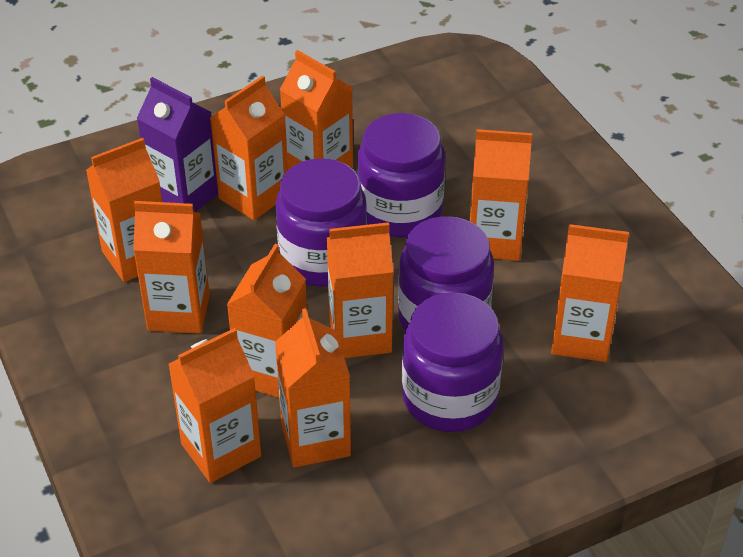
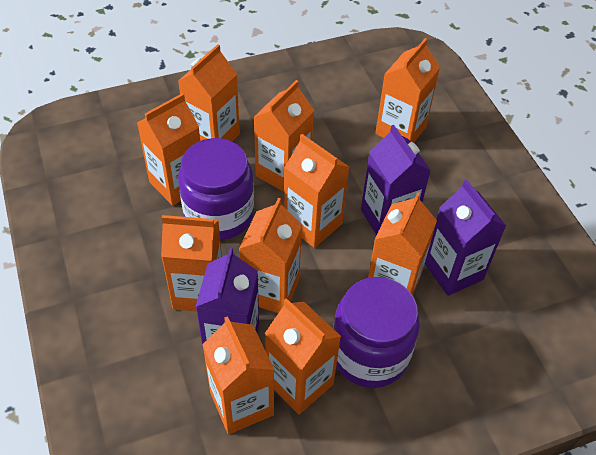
purple carton: 1 -> 3
purple jar: 4 -> 2

